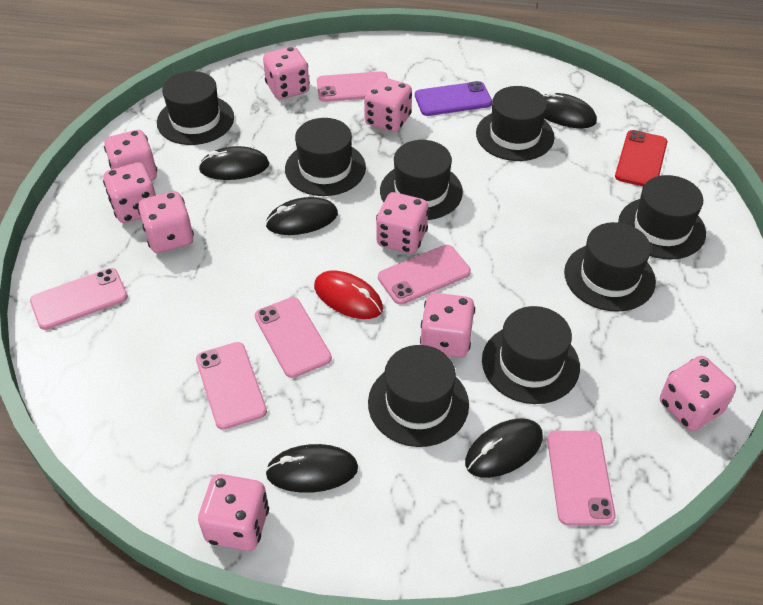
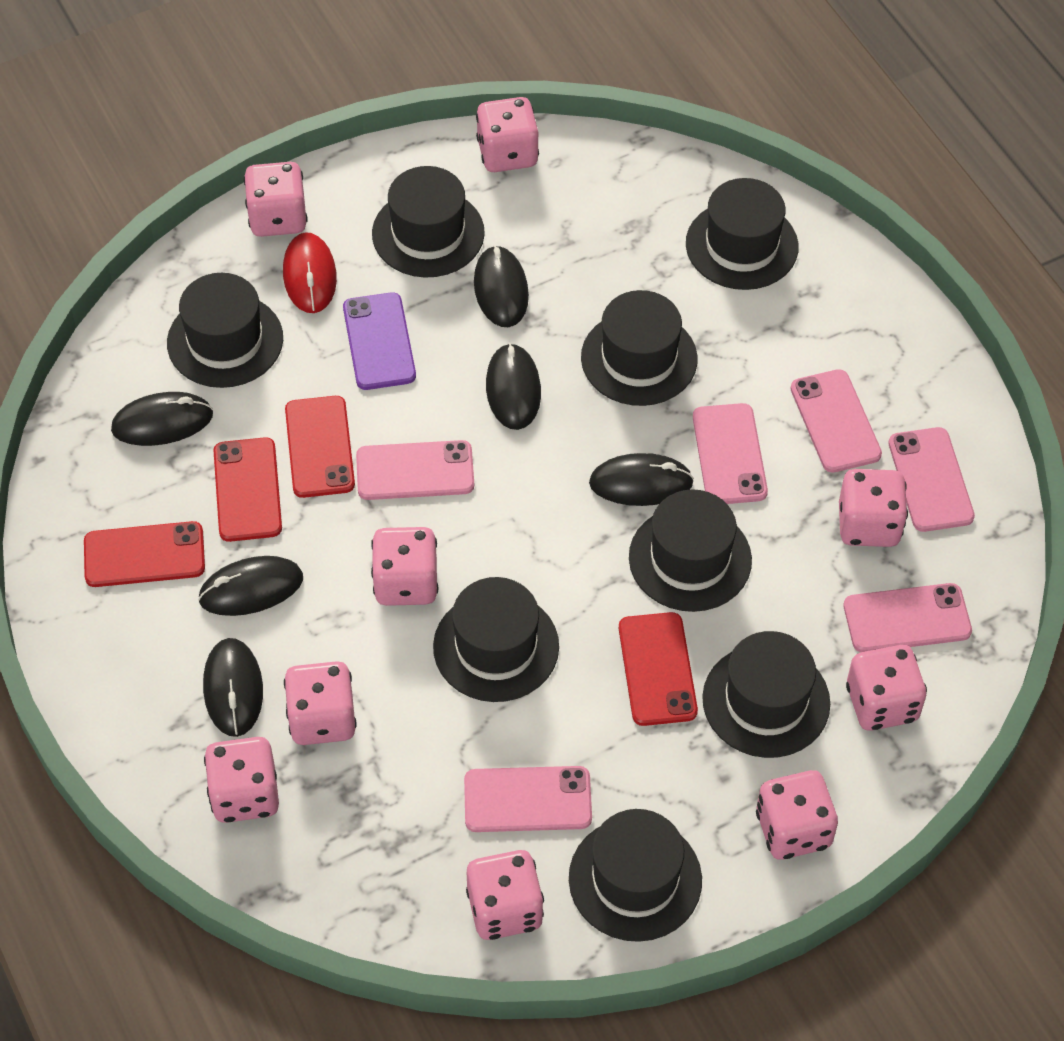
black mouse: 5 -> 6
red phone: 1 -> 4

